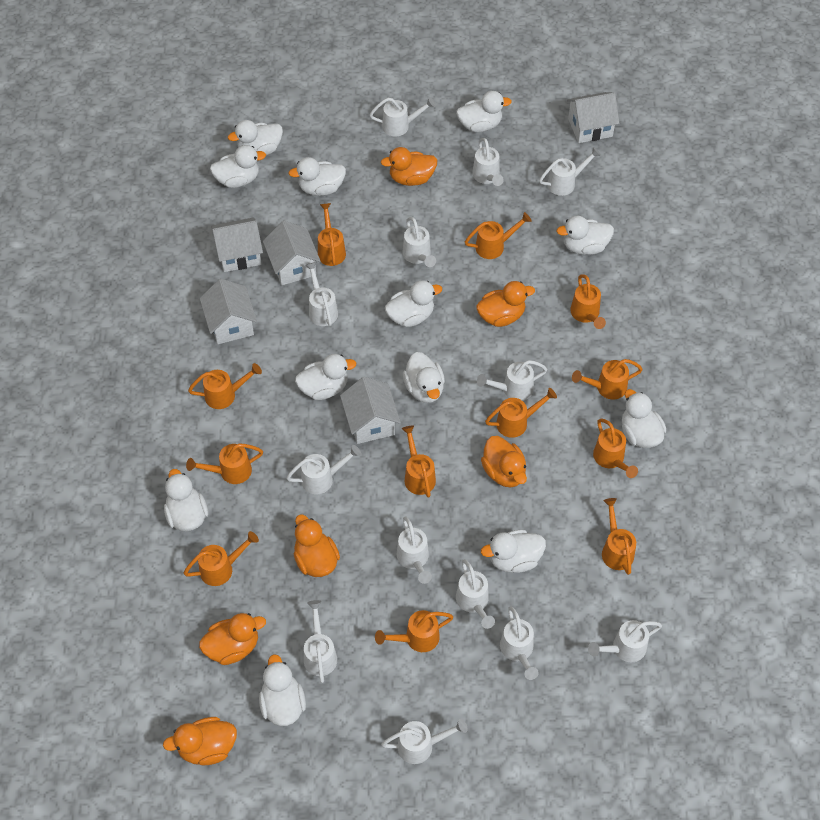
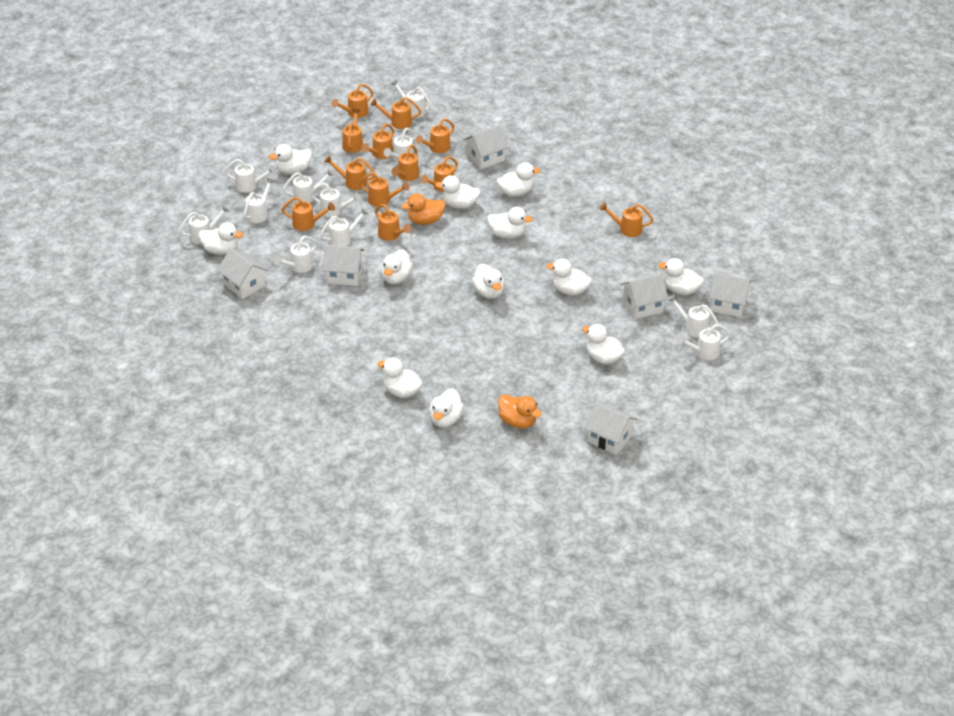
orange duck: 6 -> 2
white house: 5 -> 6
white watering can: 13 -> 11

